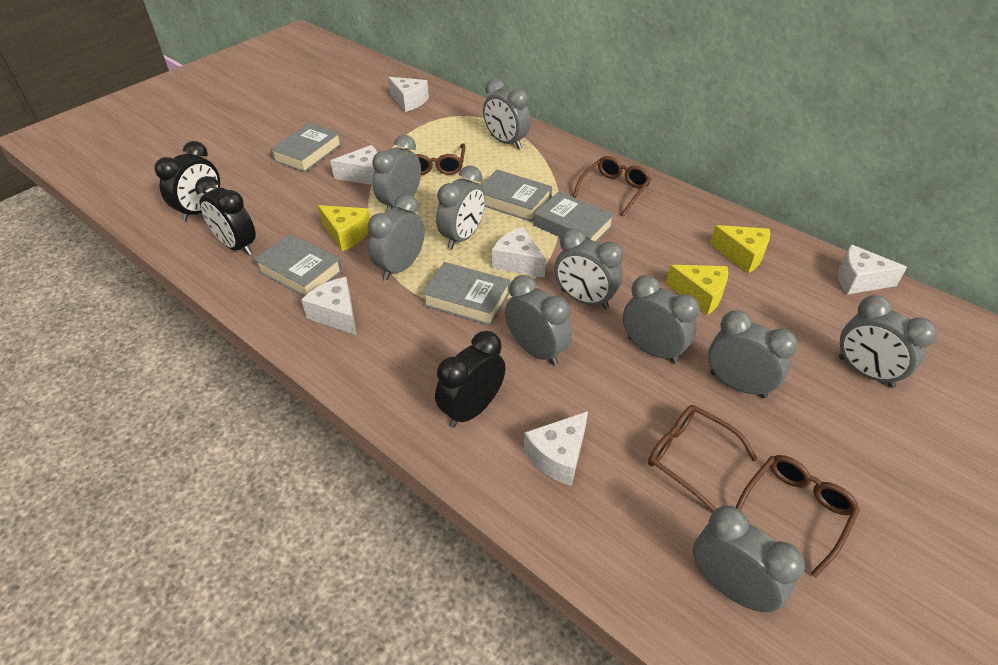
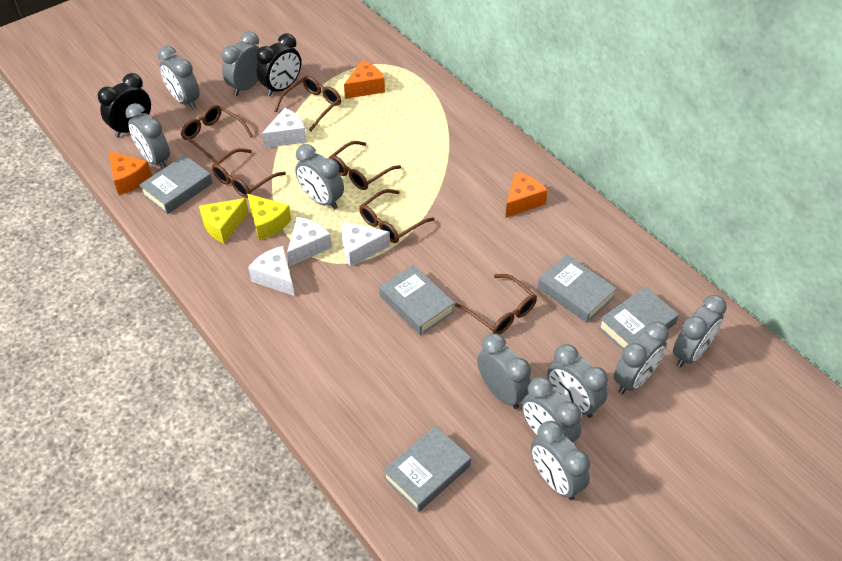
black clock: 3 -> 2
brown glasses: 4 -> 6
orange cheese: 0 -> 3
white cheese: 6 -> 4
yellow cheese: 3 -> 2

